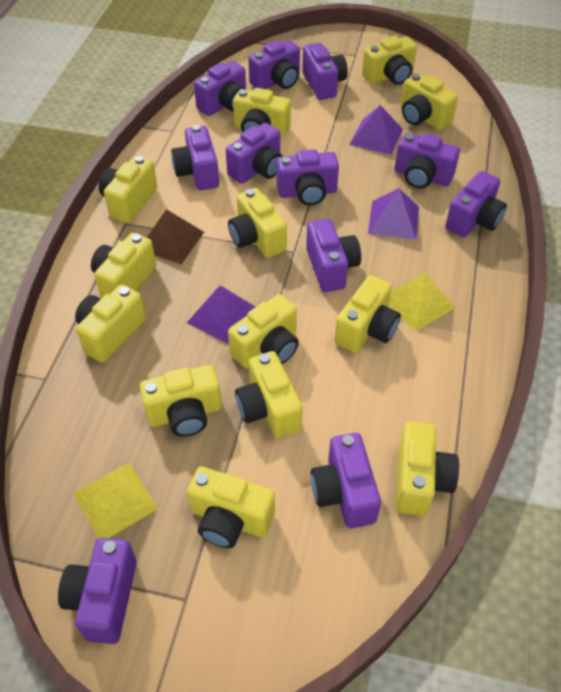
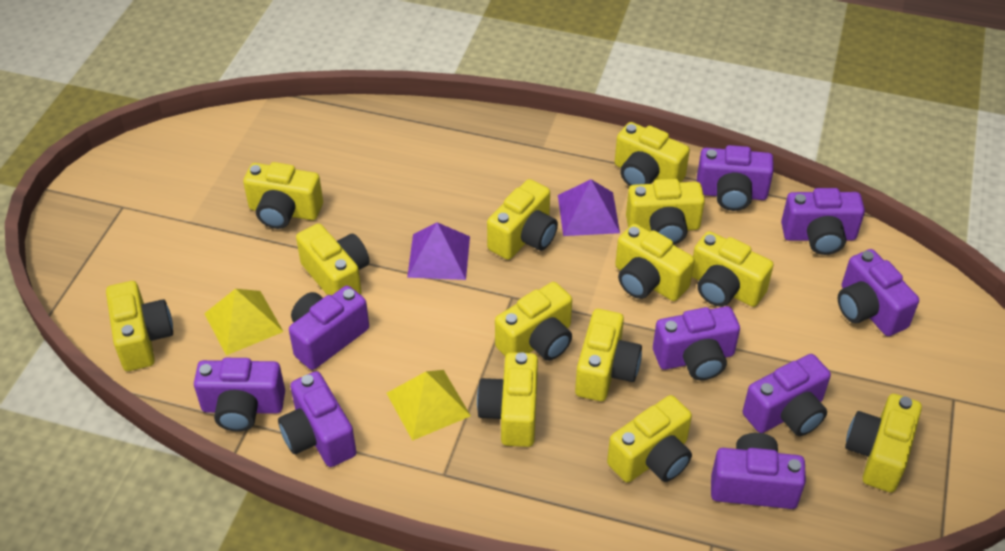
brown pyramid: 1 -> 0
purple camera: 11 -> 9
purple pyramid: 3 -> 2

